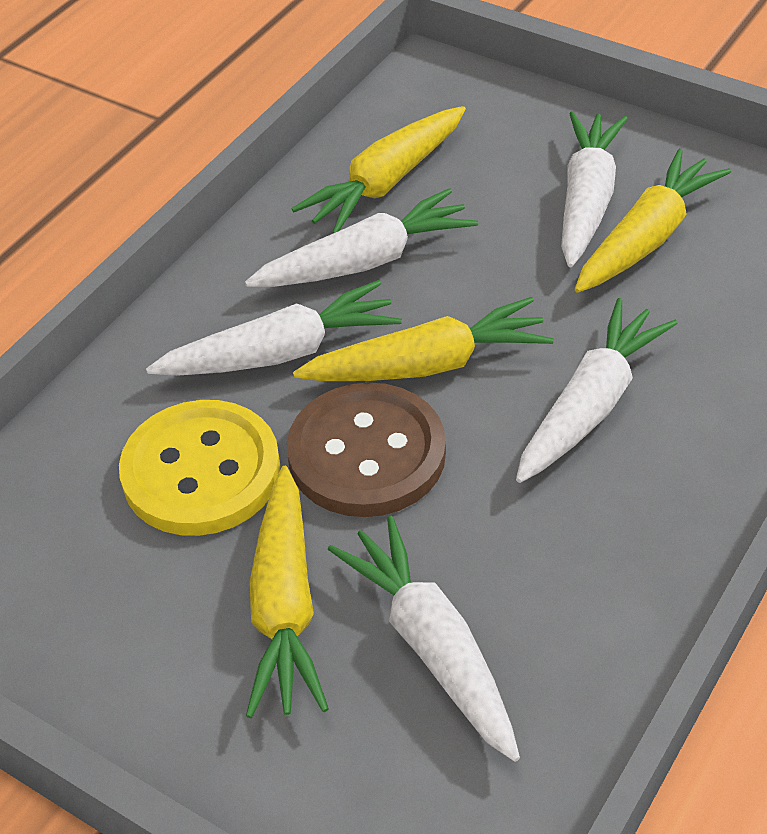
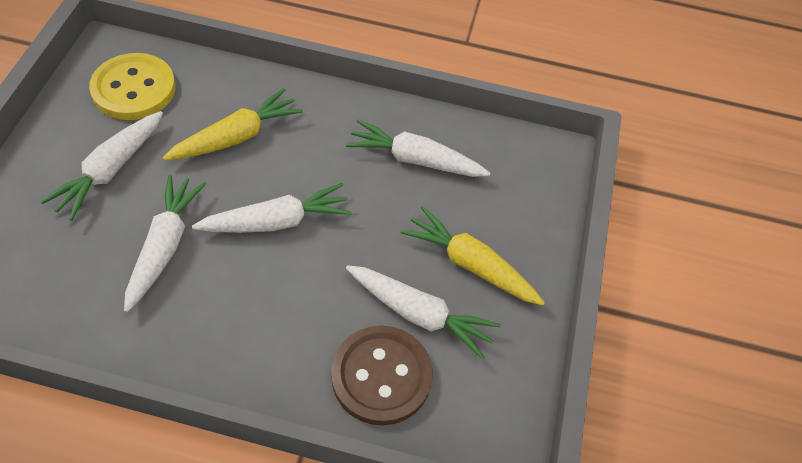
yellow carrot: 4 -> 2

